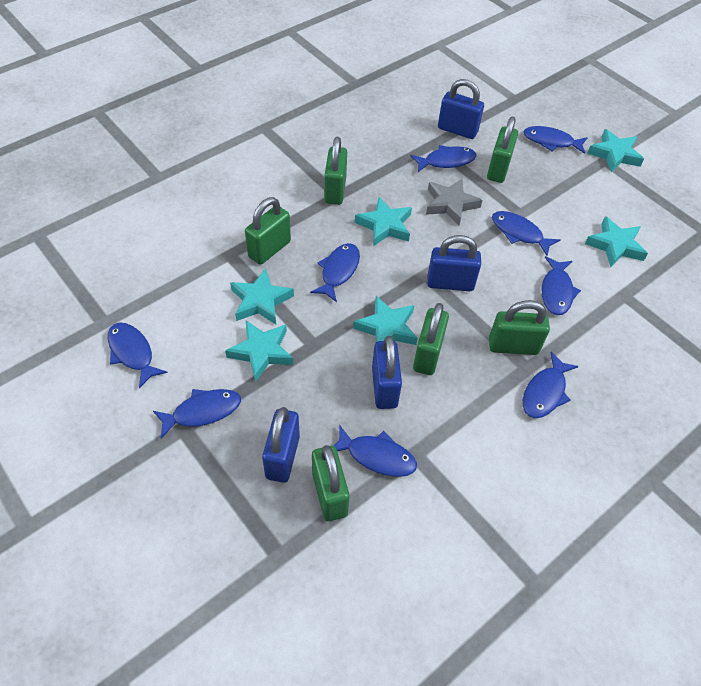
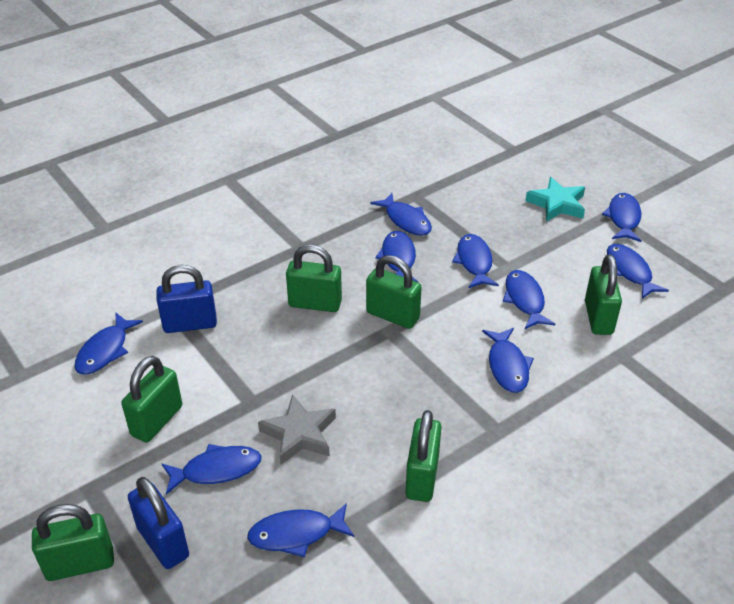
blue fish: 9 -> 10
blue padlock: 4 -> 2
turquoise star: 6 -> 1

